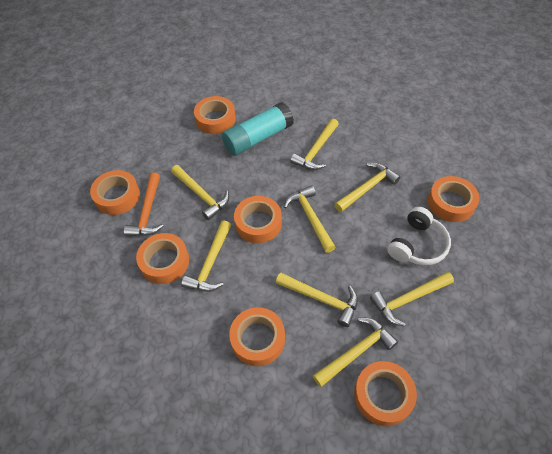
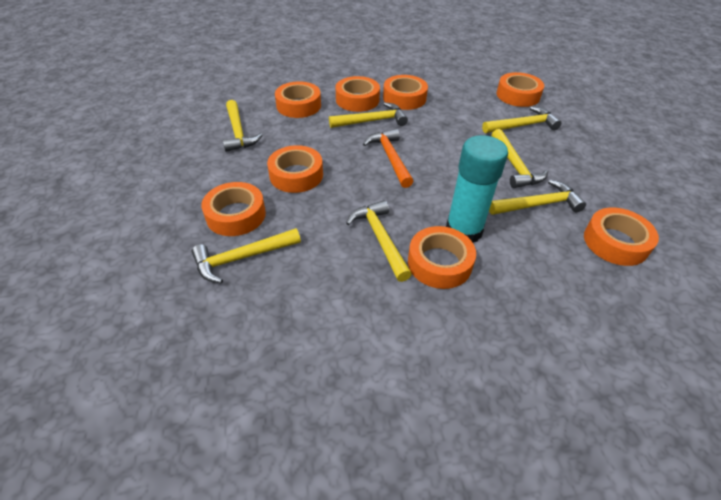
orange tape: 7 -> 8
white headphones: 1 -> 0
yellow hammer: 8 -> 7

